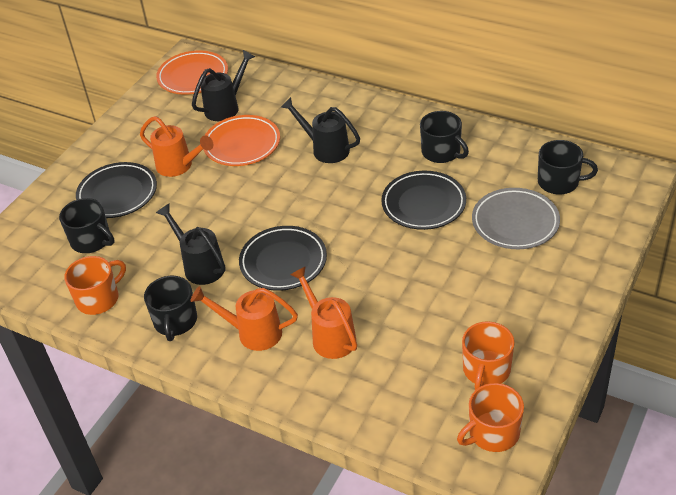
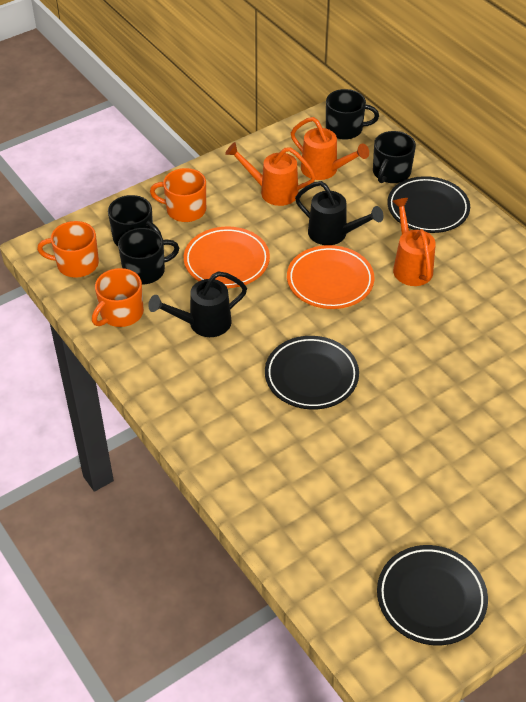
black watering can: 3 -> 2
grey plate: 1 -> 0

